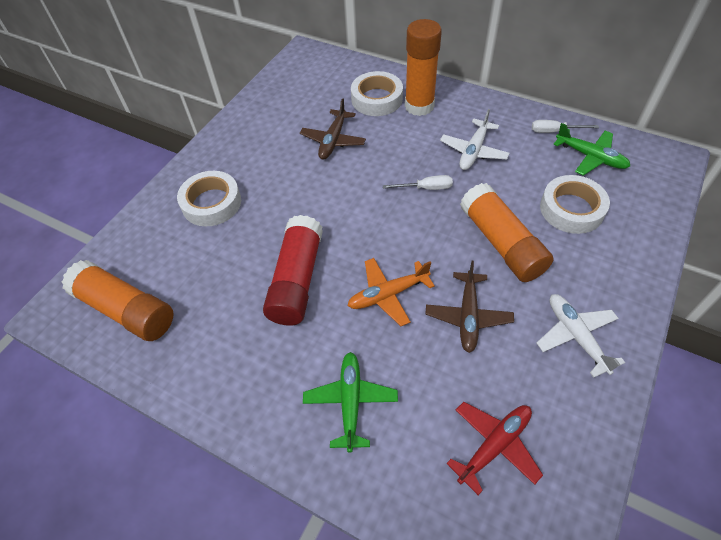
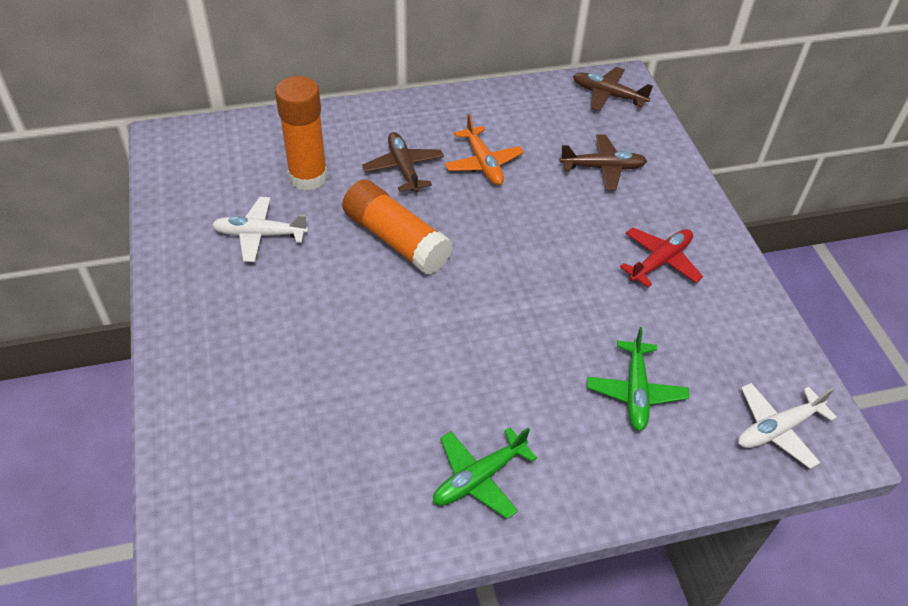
brown plane: 2 -> 3
orange glue stick: 3 -> 2
red glue stick: 1 -> 0
white screwdriver: 2 -> 0
white tape: 3 -> 0

